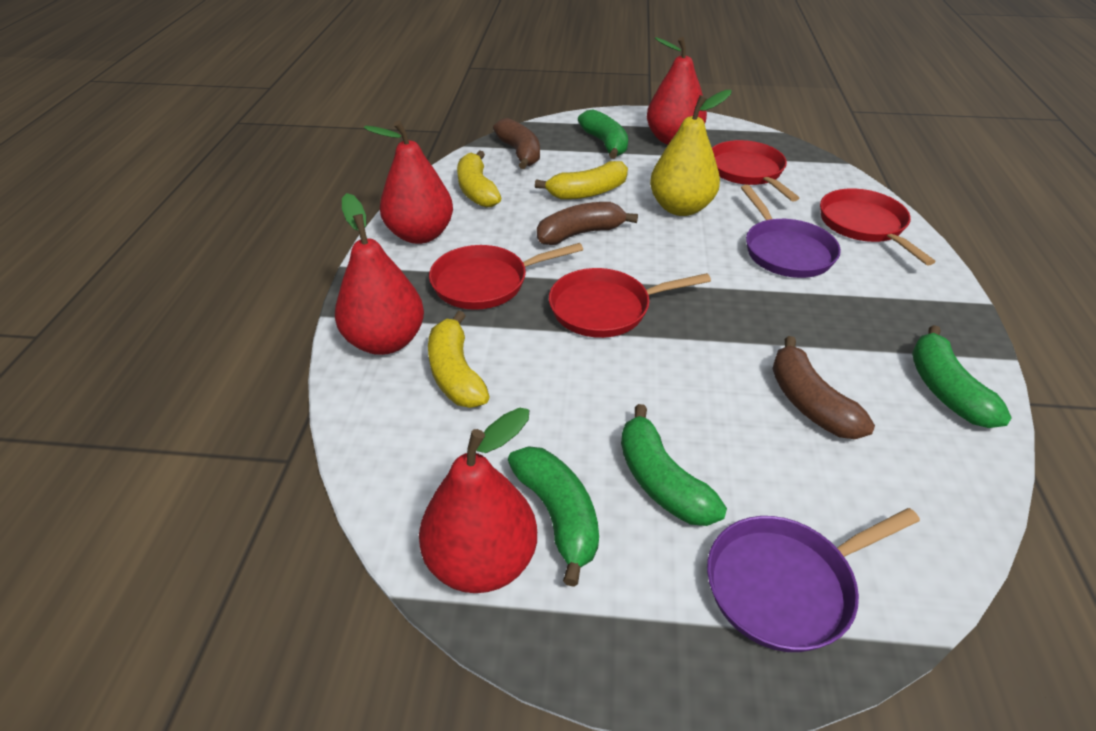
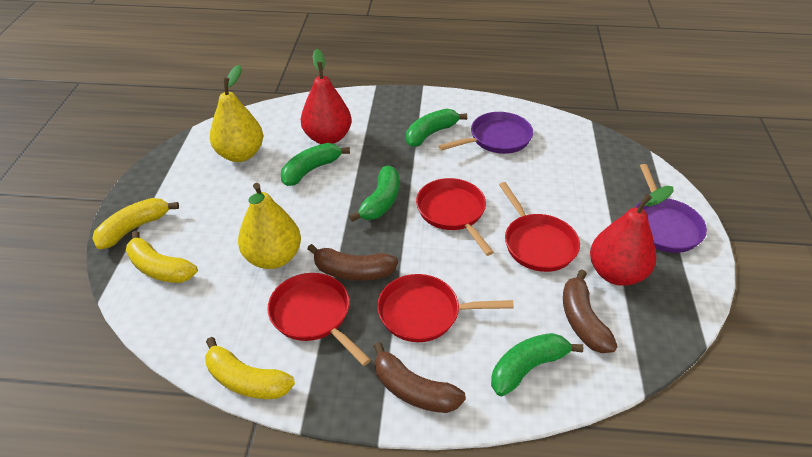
red pear: 4 -> 2
yellow pear: 1 -> 2

